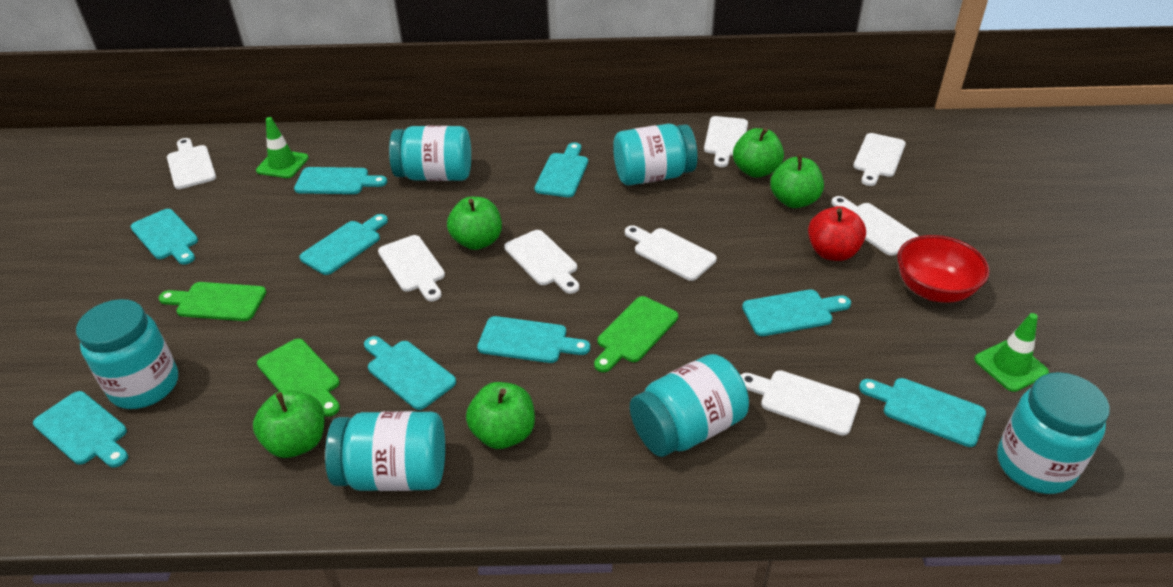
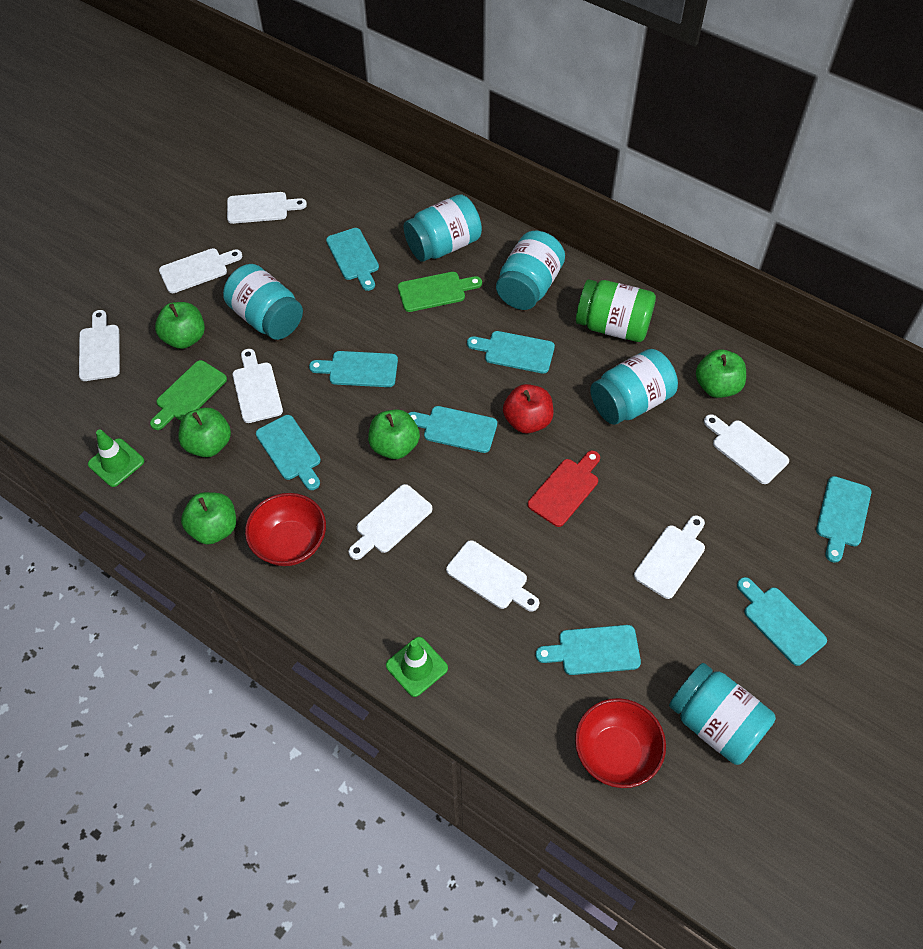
green cutting board: 3 -> 2
green jar: 0 -> 1
red bowl: 1 -> 2
red cutting board: 0 -> 1
turquoise cutting board: 9 -> 8
turquoise jar: 6 -> 5

